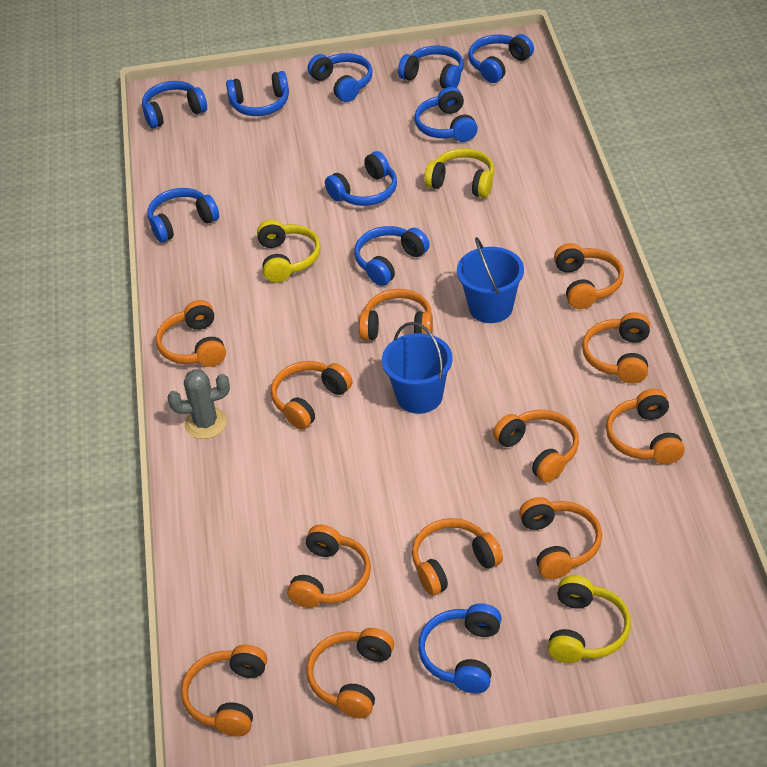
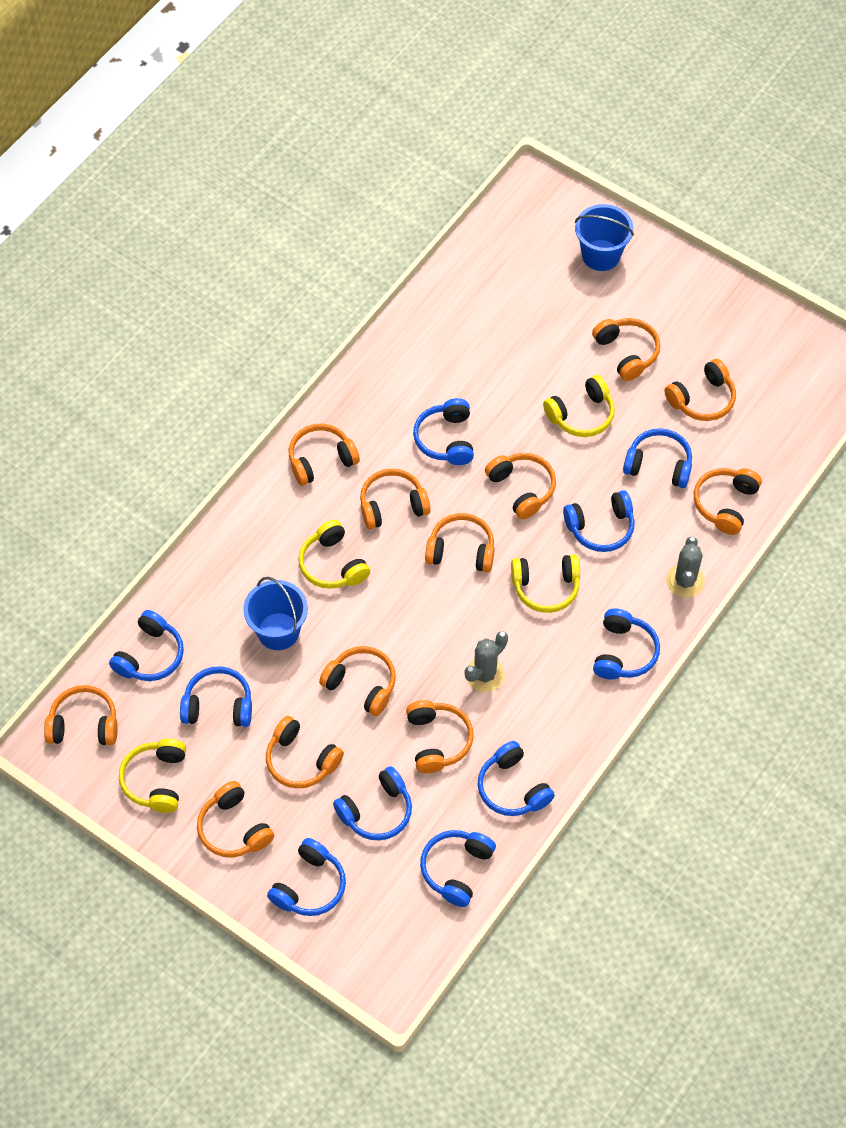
grey cactus: 1 -> 2
yellow headphones: 3 -> 4

